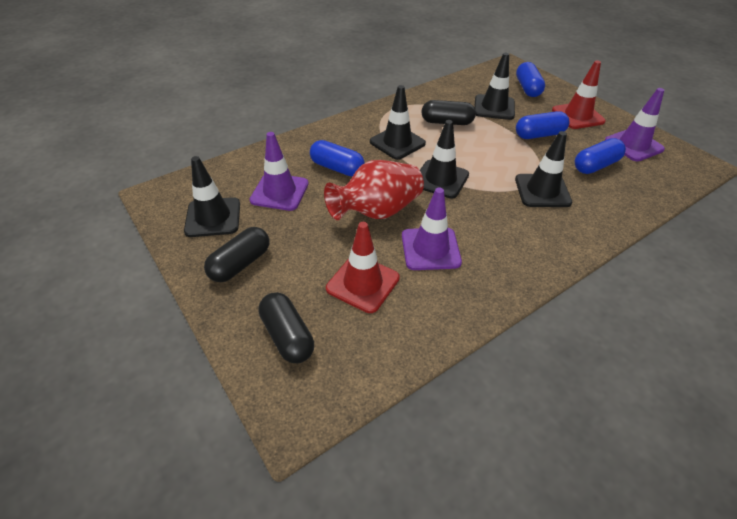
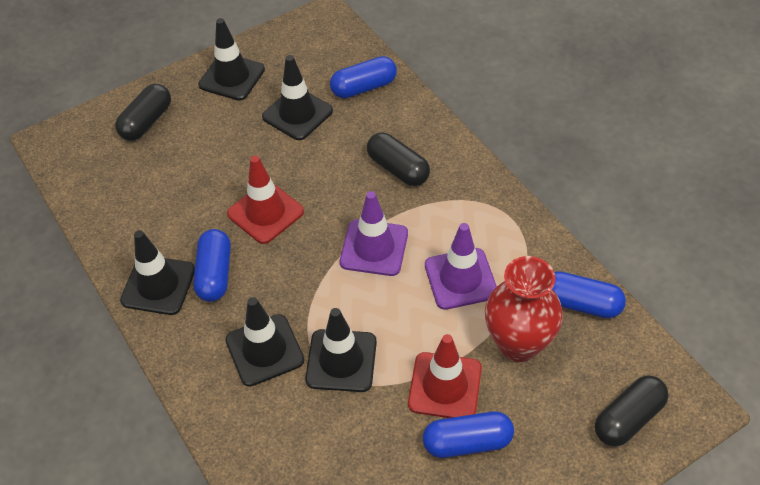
purple traffic cone: 3 -> 2

